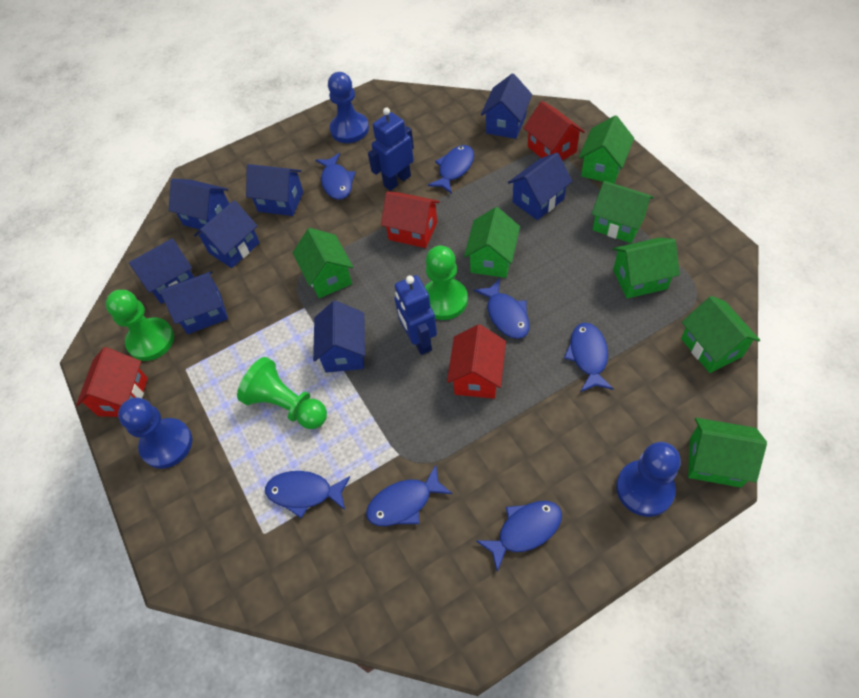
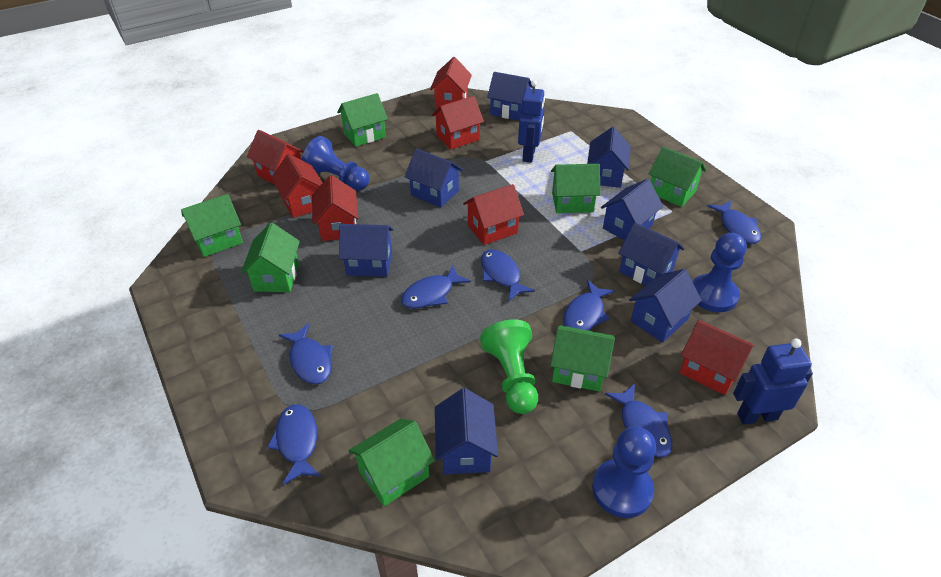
green pawn: 3 -> 1
red house: 4 -> 7

